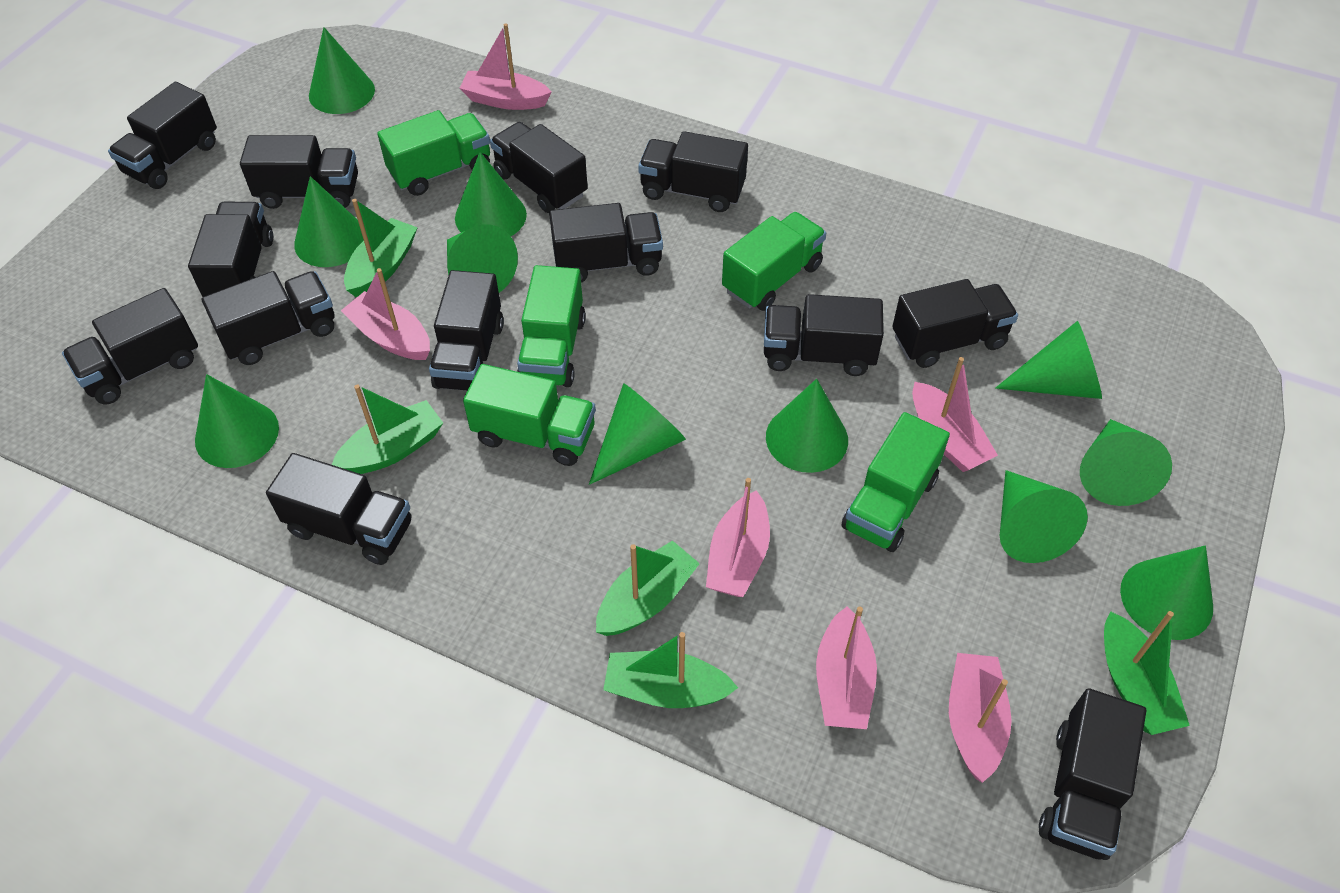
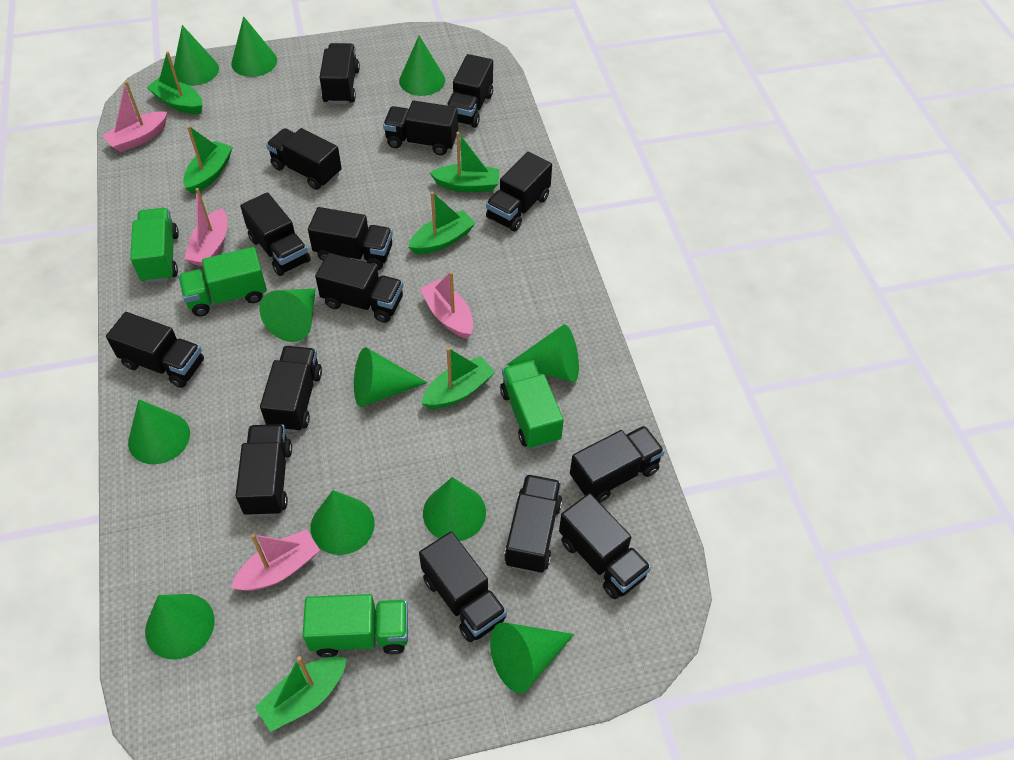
black truck: 13 -> 15
green boat: 5 -> 6
green truck: 5 -> 4
pink boat: 6 -> 4

